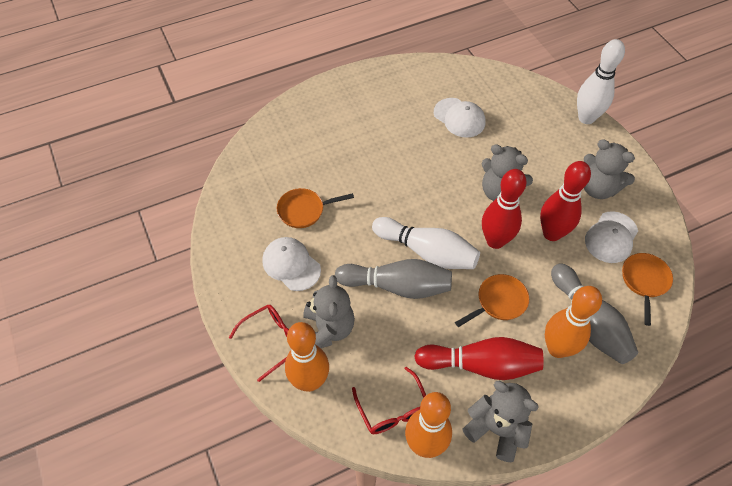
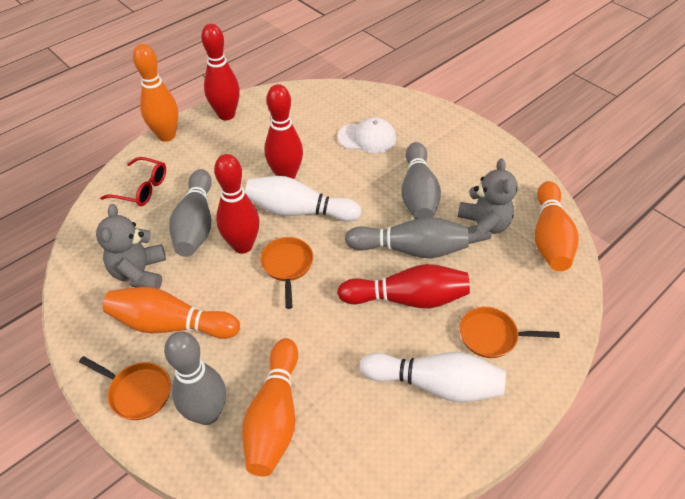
grey bowling pin: 2 -> 4
grey teddy bear: 4 -> 2
orange bowling pin: 3 -> 4
red bowling pin: 3 -> 4
red glasses: 2 -> 1
white cap: 3 -> 1

